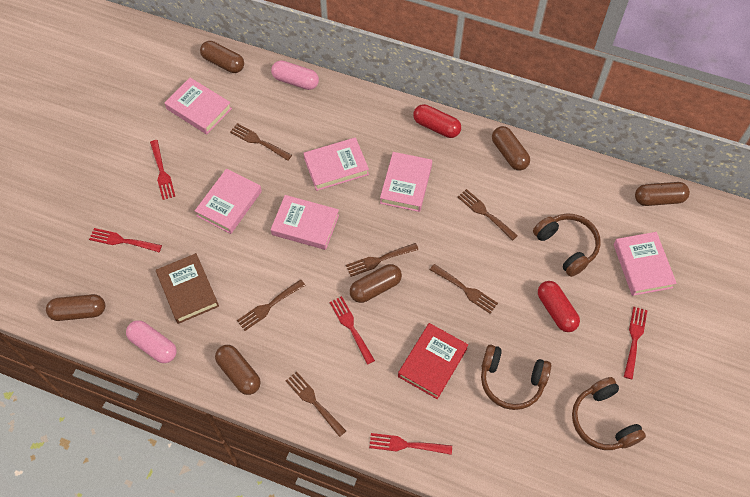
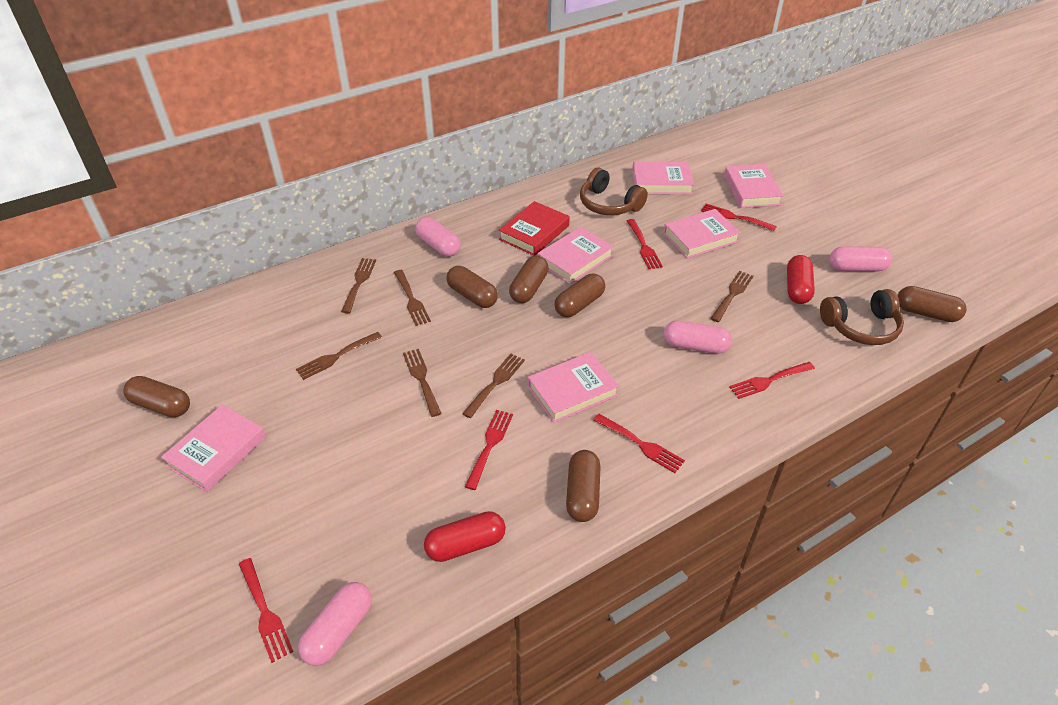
brown book: 1 -> 0
brown headphones: 3 -> 2
pink capsule: 2 -> 4
red fork: 5 -> 6

